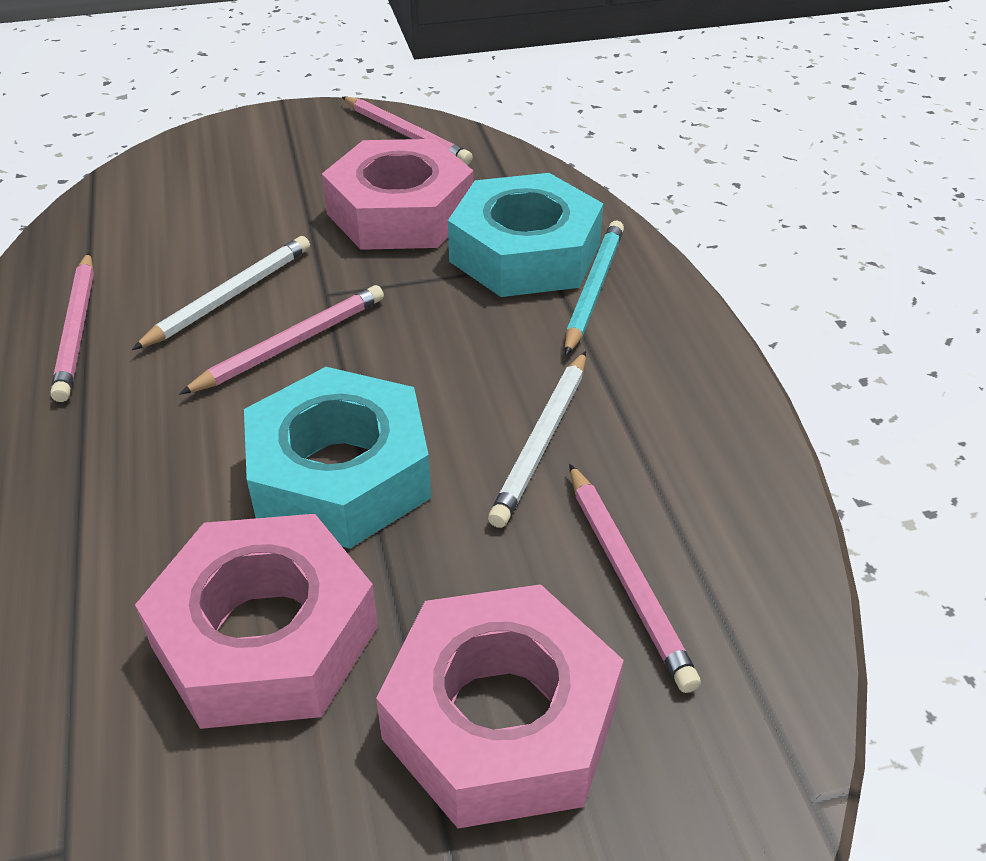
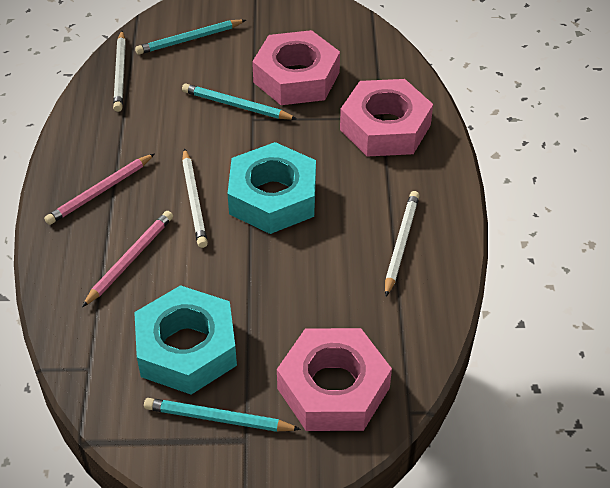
pink pencil: 4 -> 2
turquoise pencil: 1 -> 3
white pencil: 2 -> 3

